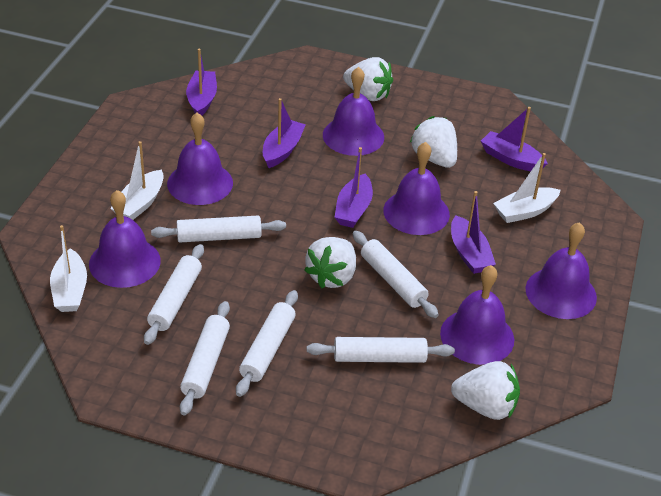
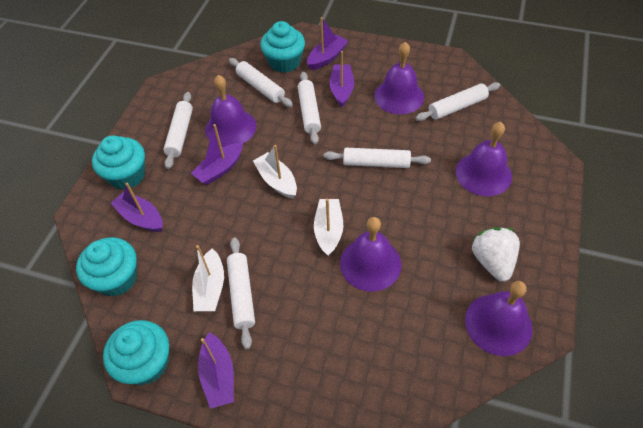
purple bell: 6 -> 5
turquoise cupcake: 0 -> 4
white strawberry: 4 -> 1

